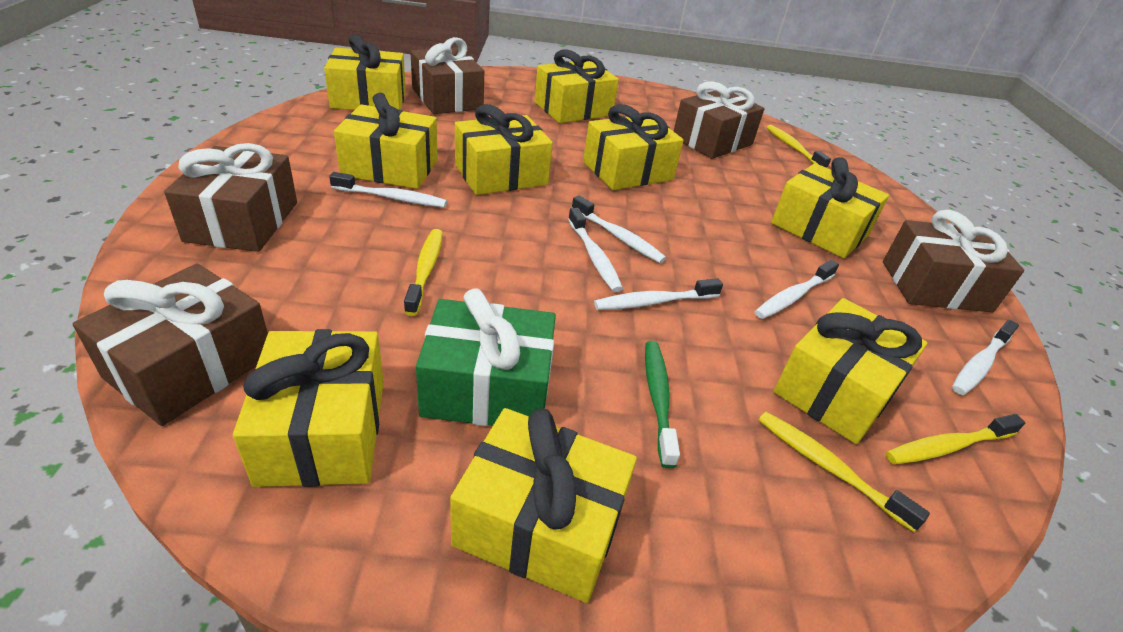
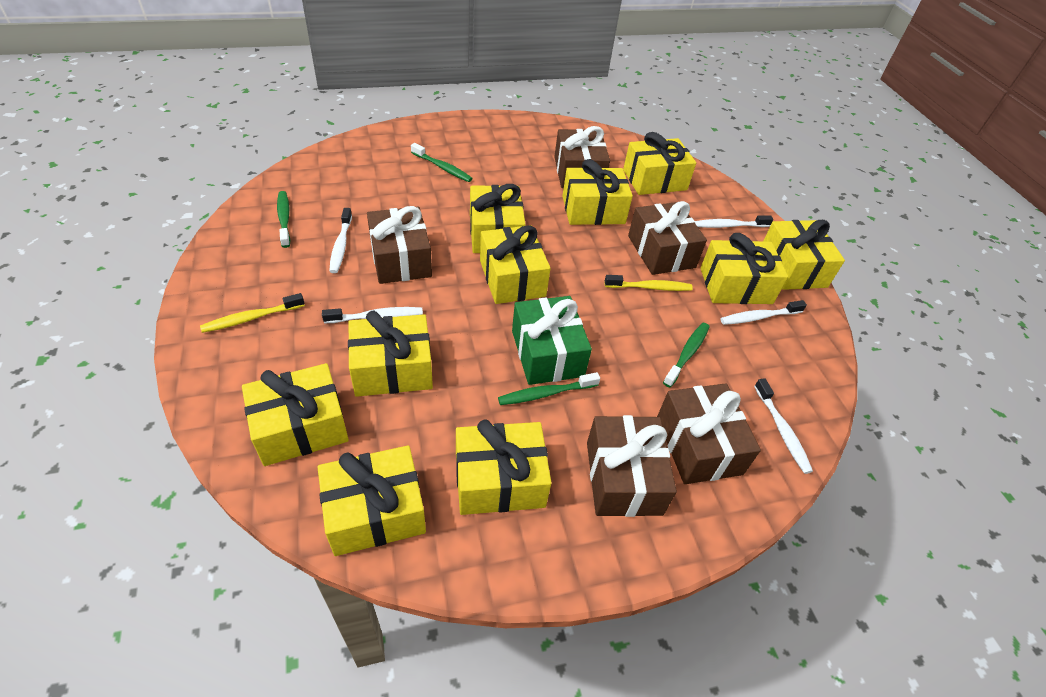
green toothbrush: 1 -> 4
white toothbrush: 6 -> 5
yellow gift: 9 -> 10
yellow toothbrush: 4 -> 2

